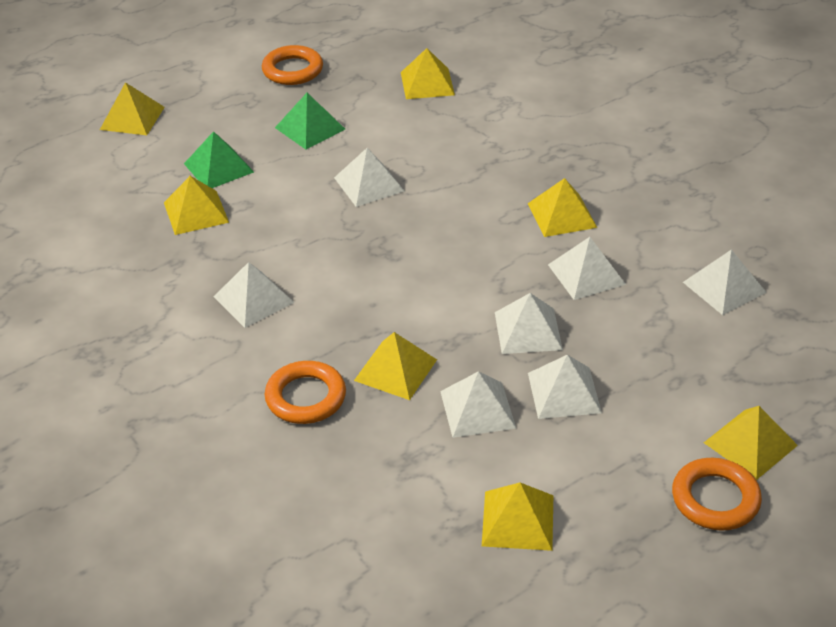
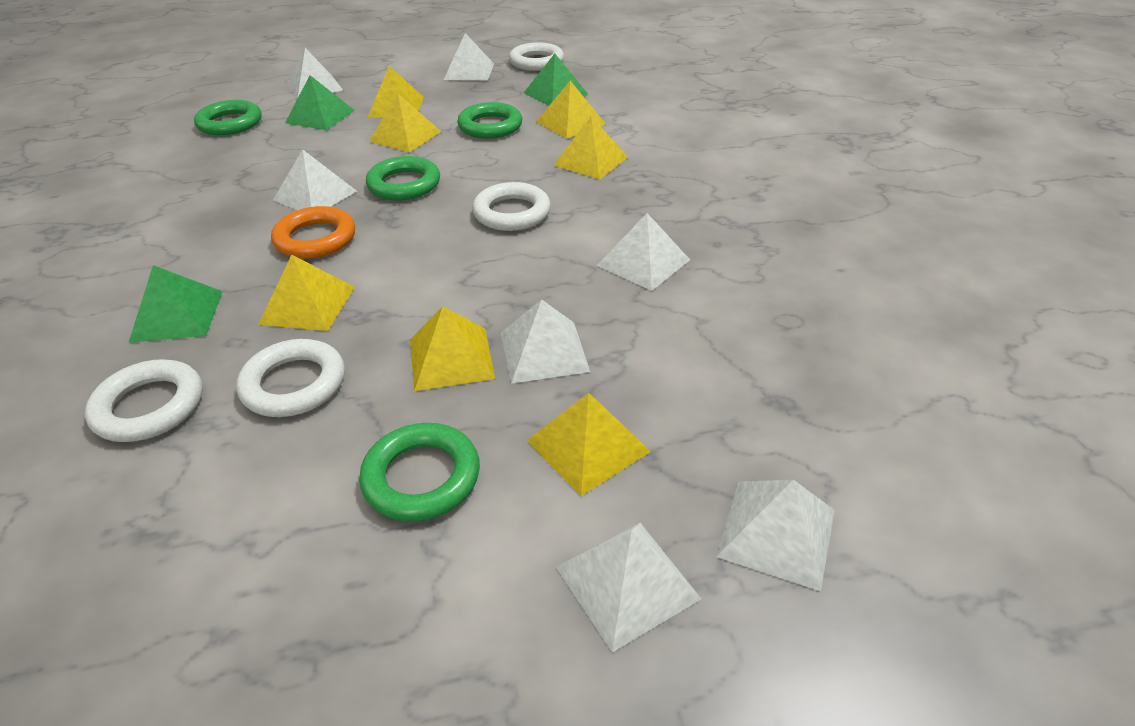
green pyramid: 2 -> 3
green ring: 0 -> 4
orange ring: 3 -> 1
white ring: 0 -> 4

